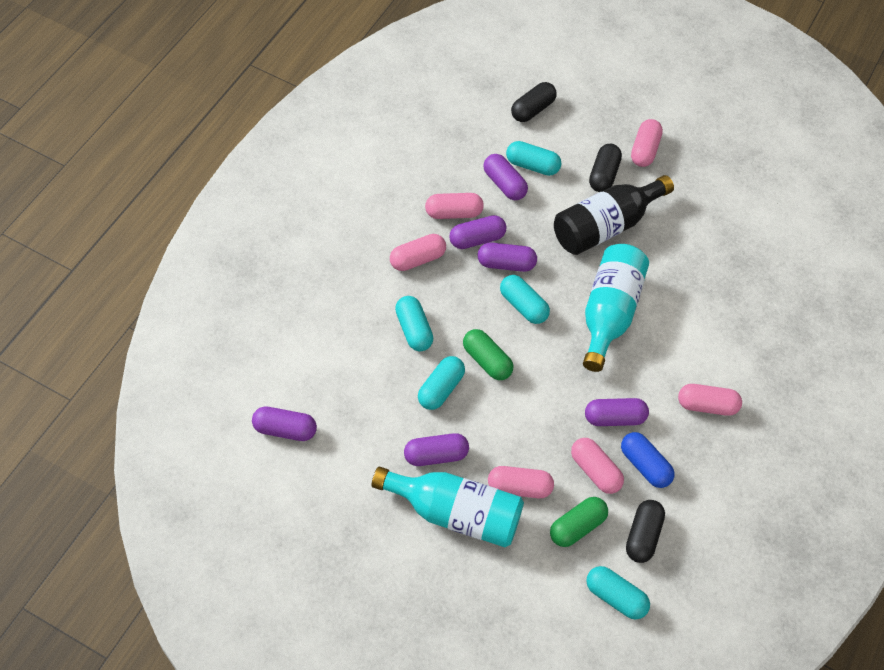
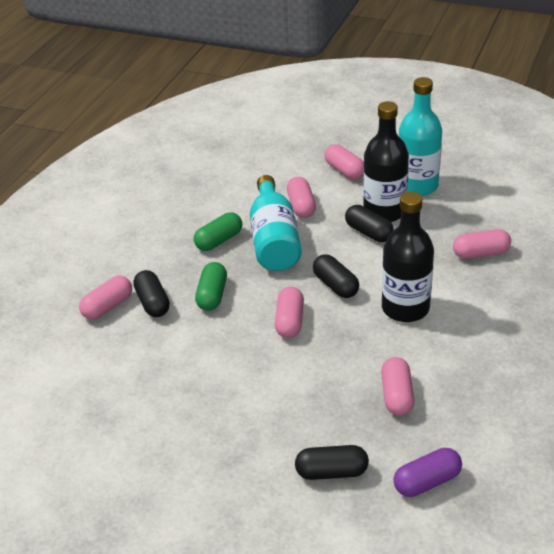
black bottle: 1 -> 2
black capsule: 3 -> 4
blue capsule: 1 -> 0
purple capsule: 6 -> 1
turquoise capsule: 5 -> 0

